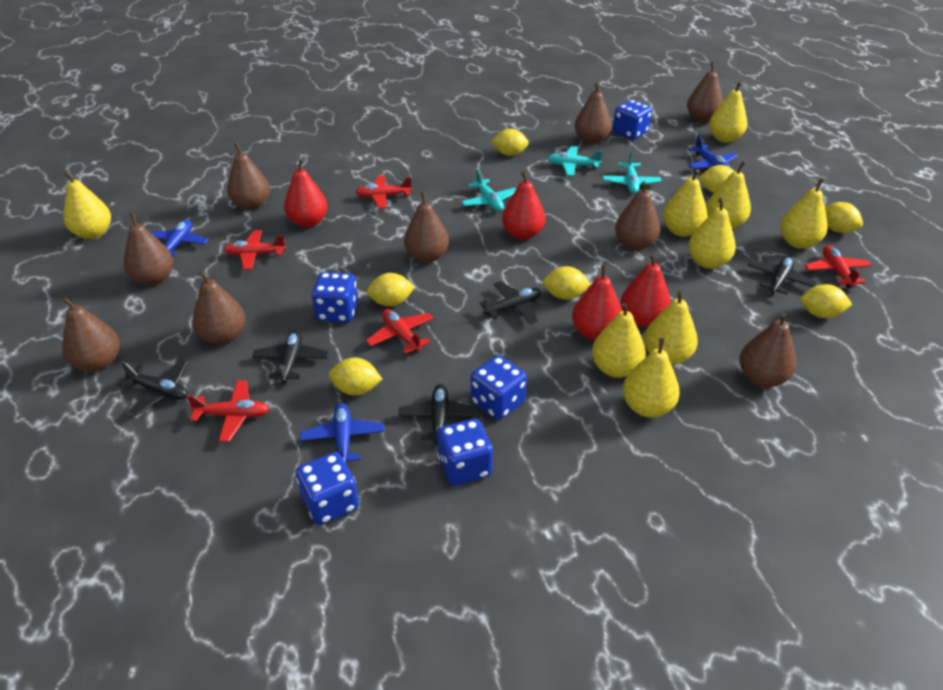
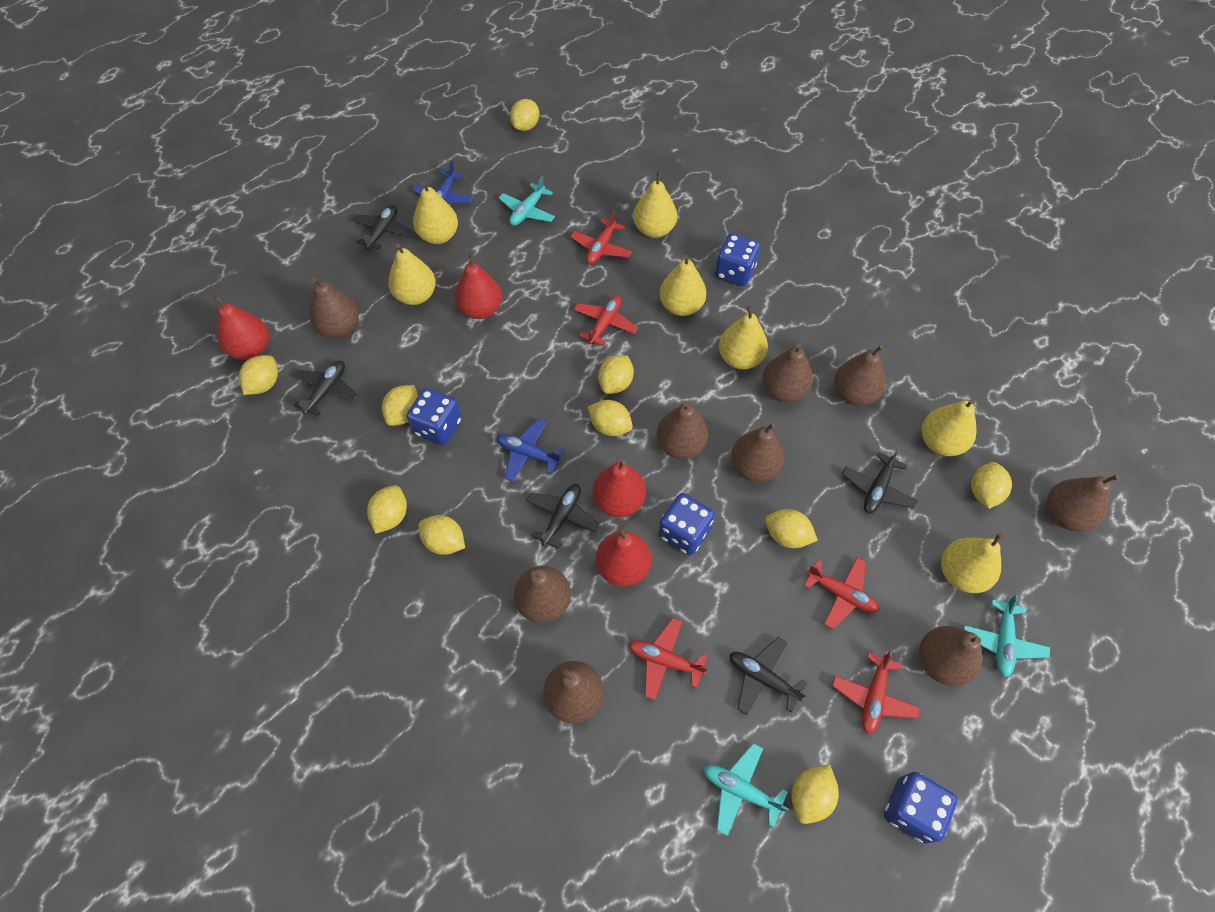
blue dice: 5 -> 4
blue plane: 3 -> 2
yellow lemon: 7 -> 10
yellow pear: 9 -> 7

